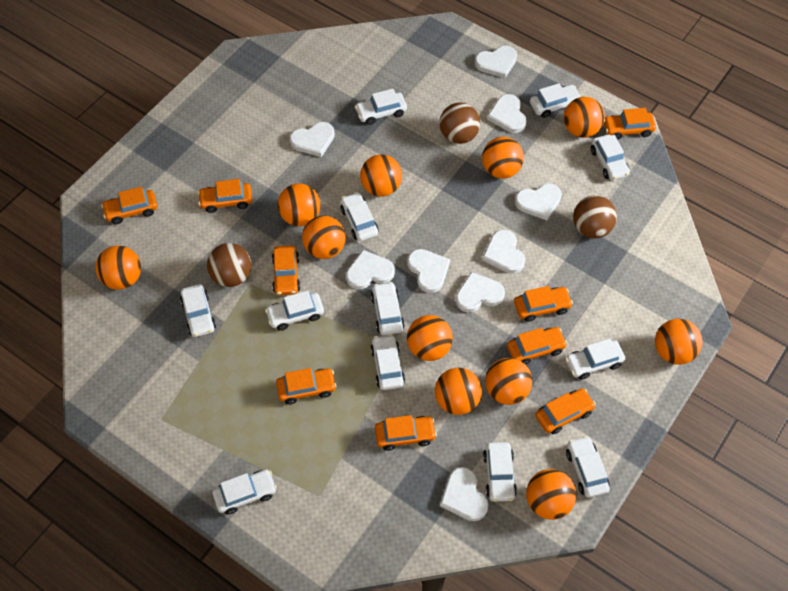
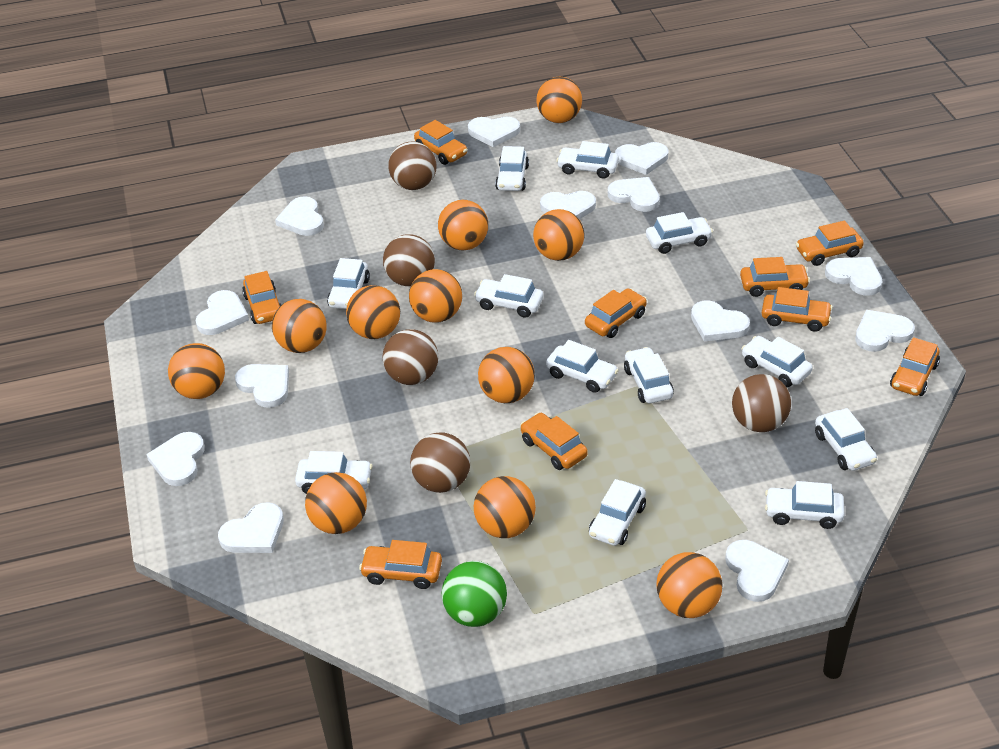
brown ball: 3 -> 5
green ball: 0 -> 1
white heart: 9 -> 13

